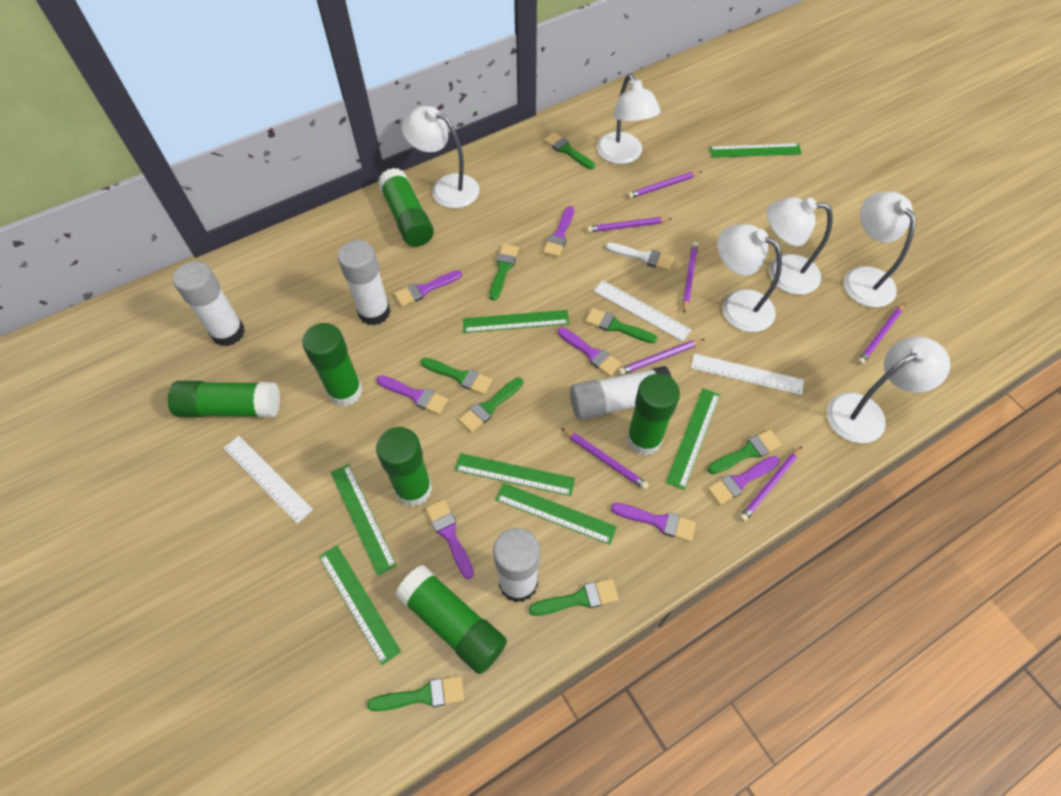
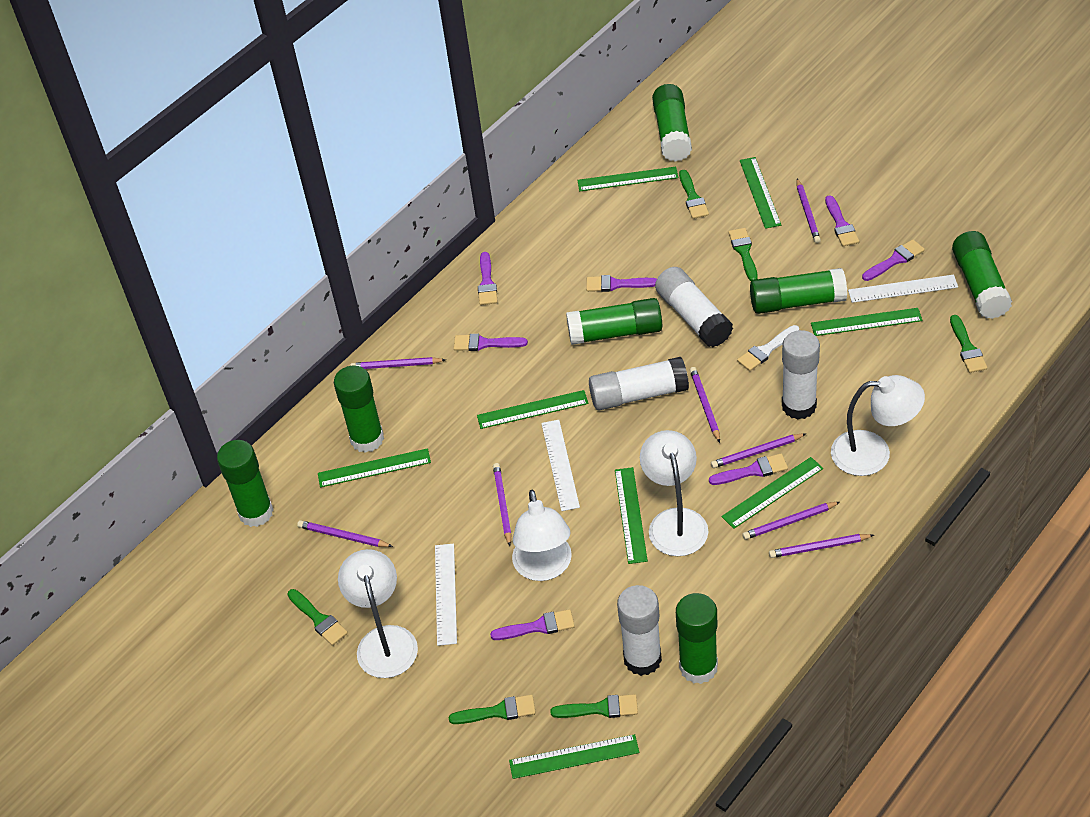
green brush: 8 -> 6
green glue stick: 6 -> 7
green ruler: 7 -> 8
purple pencil: 7 -> 8
white lamp: 6 -> 4

